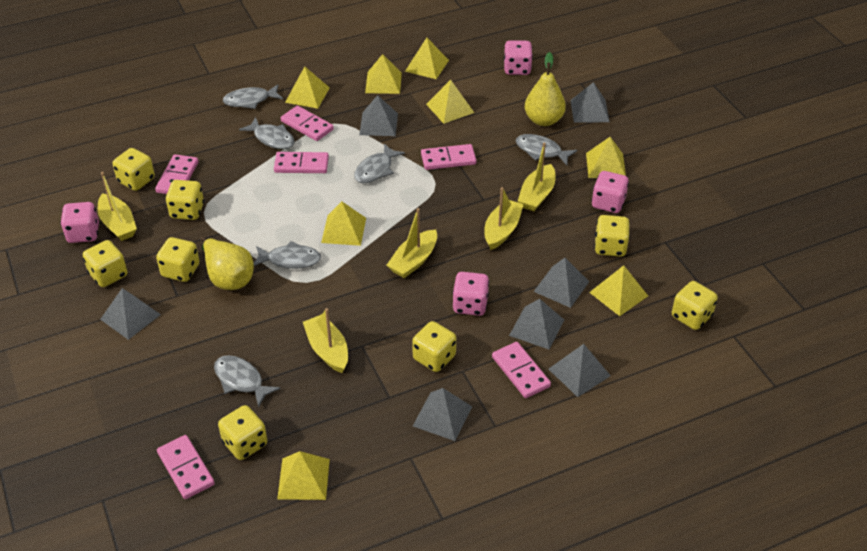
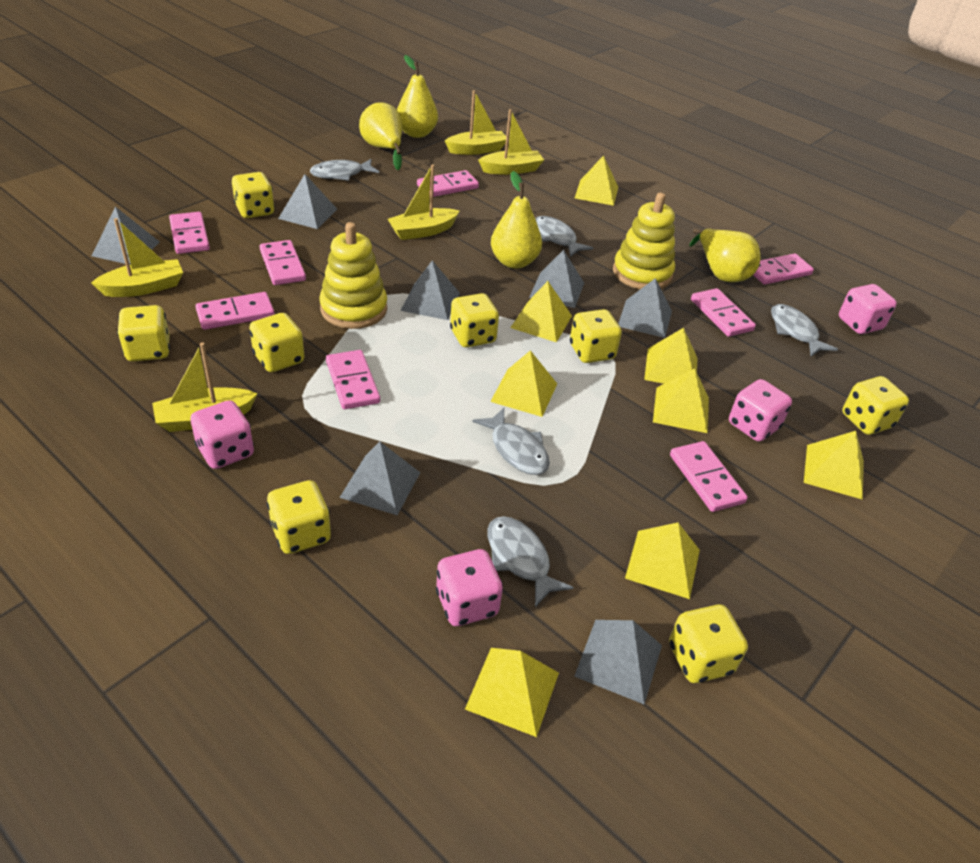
grey fish: 6 -> 5
pink domino: 6 -> 8
yellow pear: 2 -> 4
yellow stacking toy: 0 -> 2

